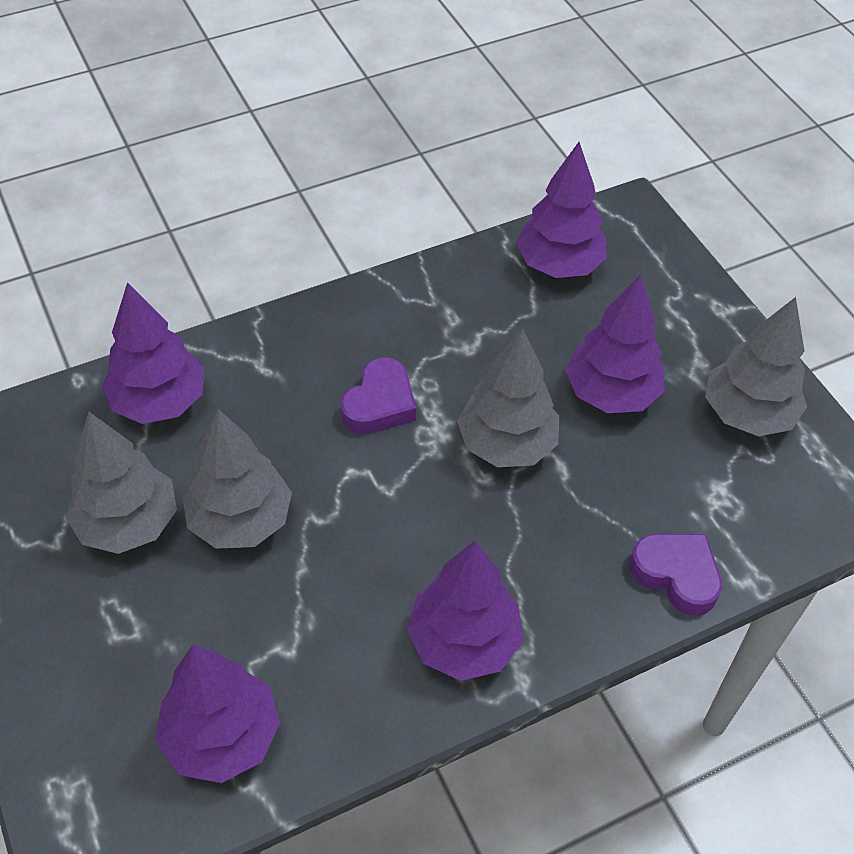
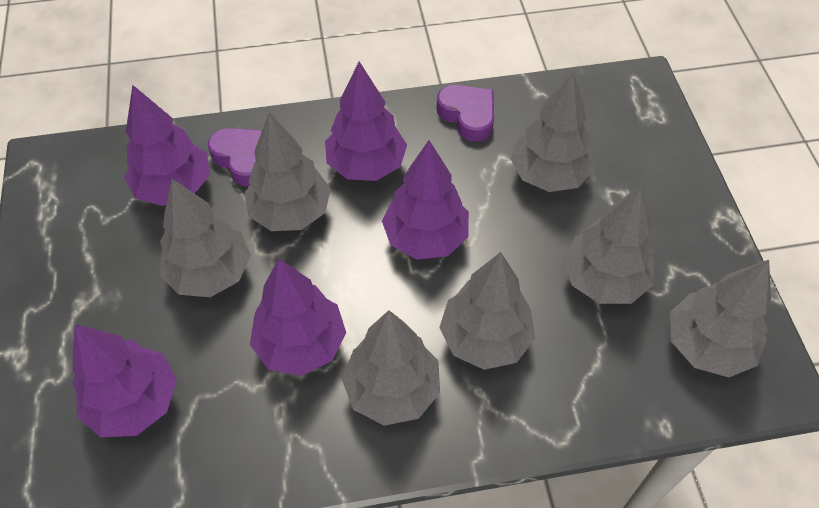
grey tree: 4 -> 7

